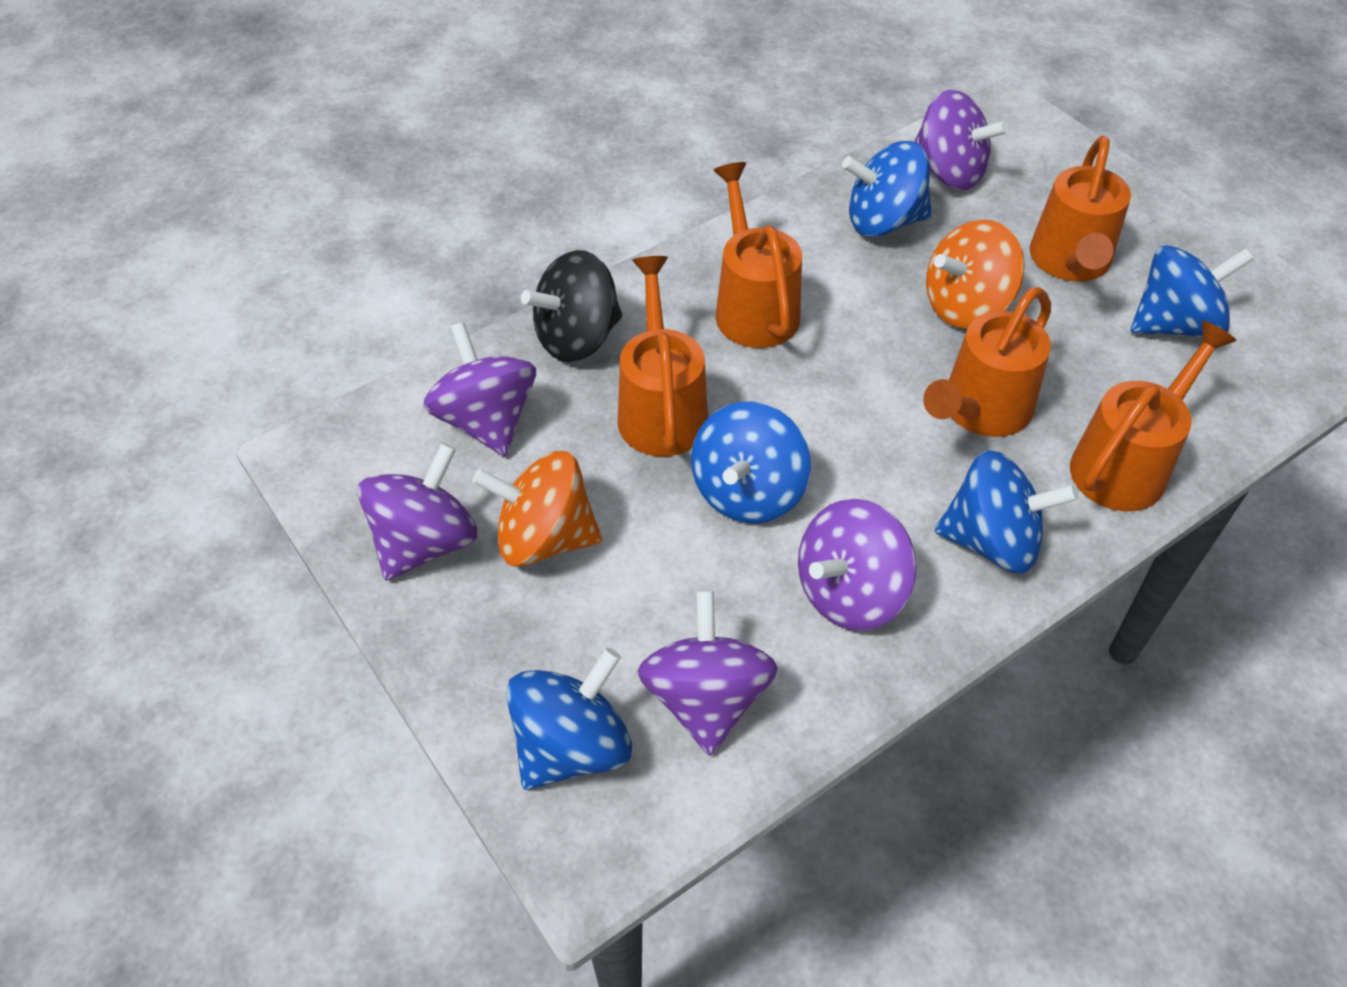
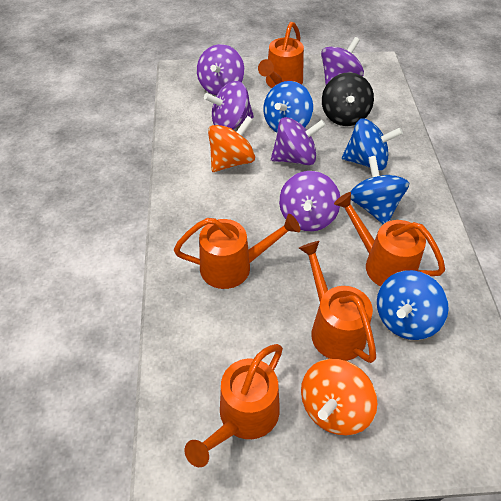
blue spinning top: 5 -> 4

